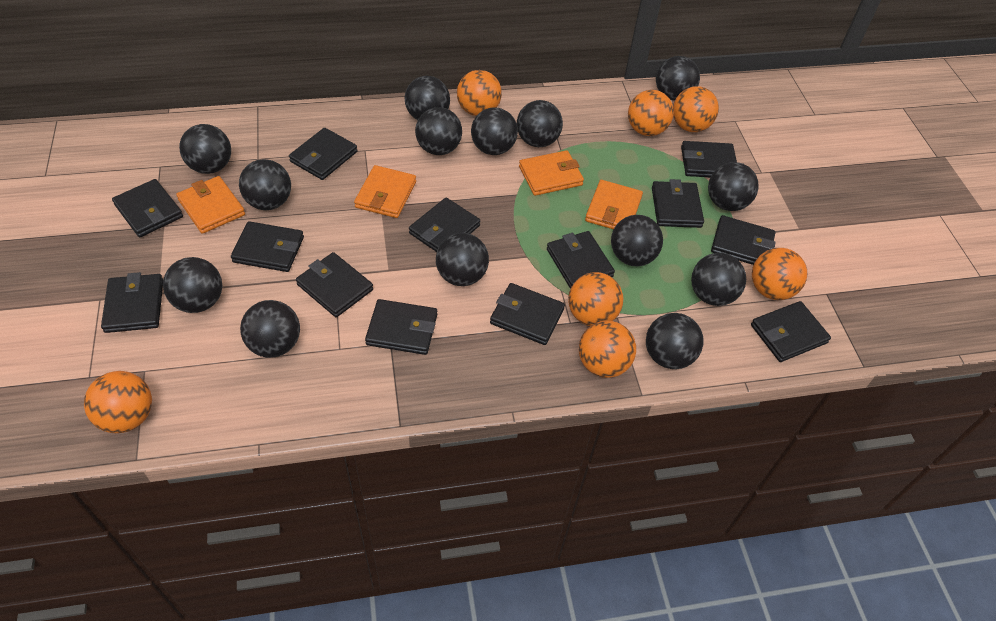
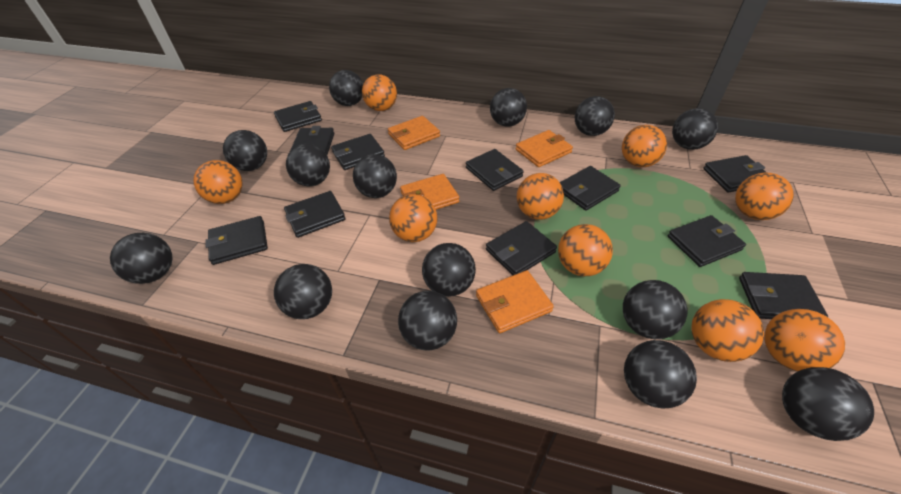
black wallet: 13 -> 11
orange ball: 7 -> 9

